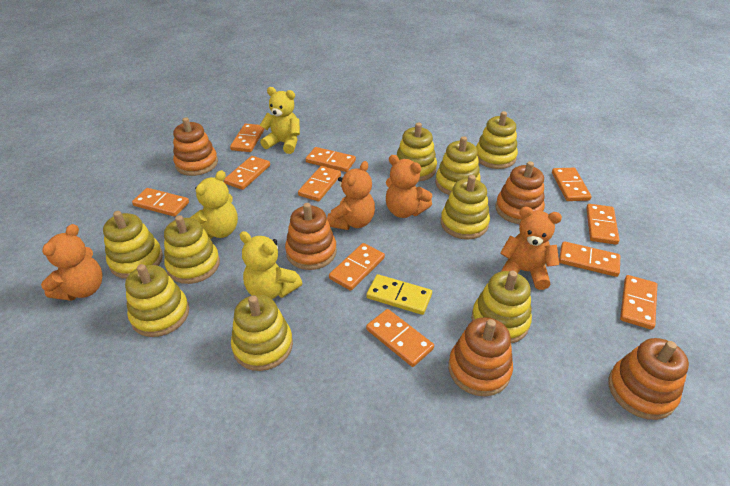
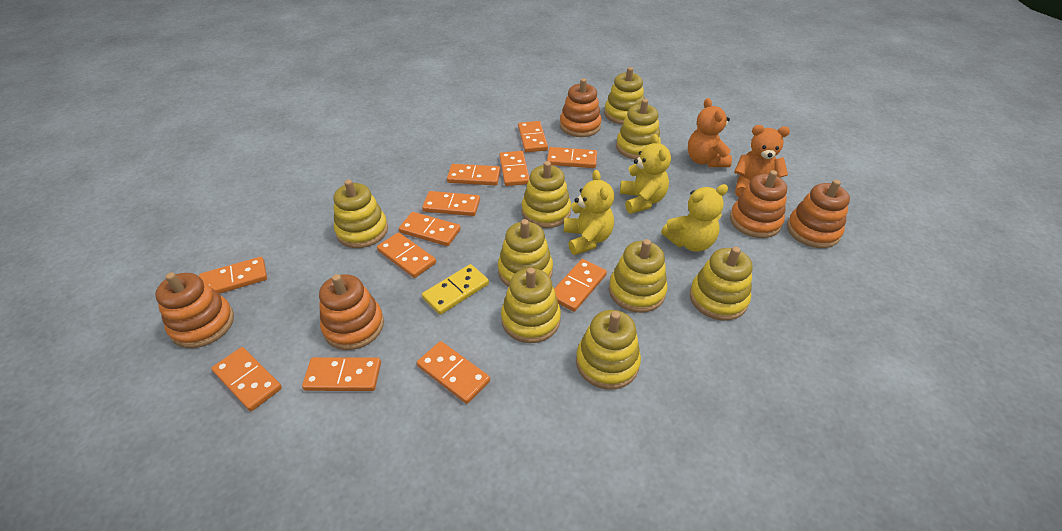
orange domino: 11 -> 12
orange teddy bear: 4 -> 2

